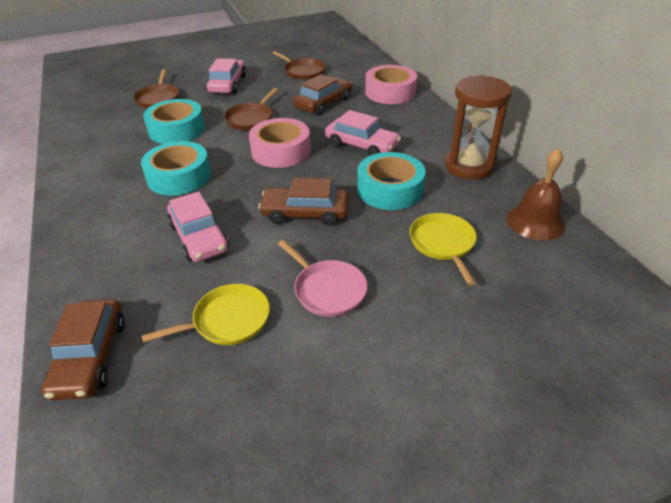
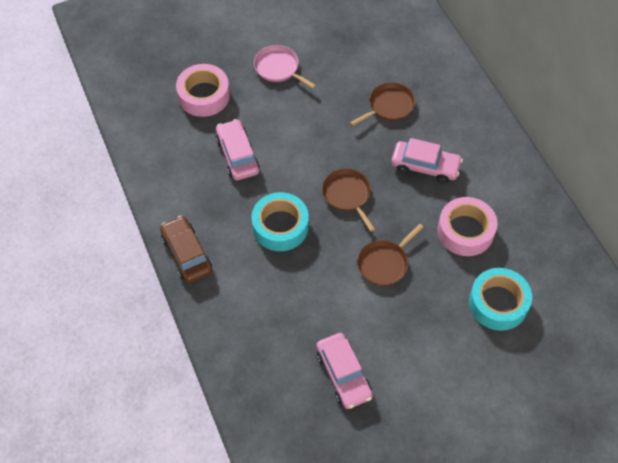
brown bell: 1 -> 0
brown car: 3 -> 1
brown hourglass: 1 -> 0
turquoise tape: 3 -> 2
yellow pan: 2 -> 0

